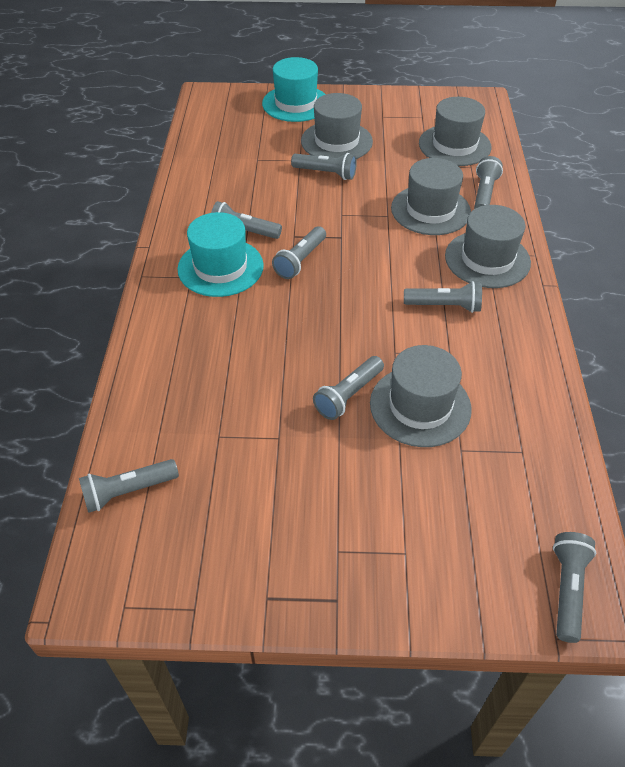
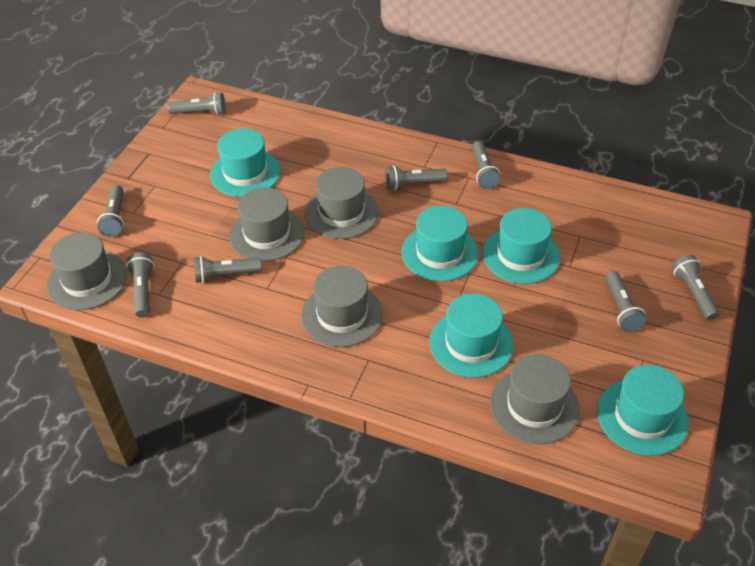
turquoise hat: 2 -> 5

